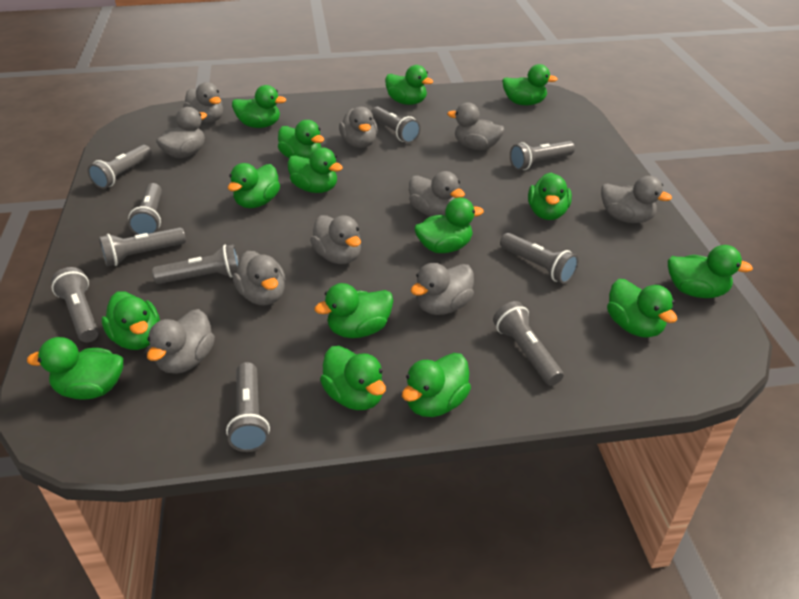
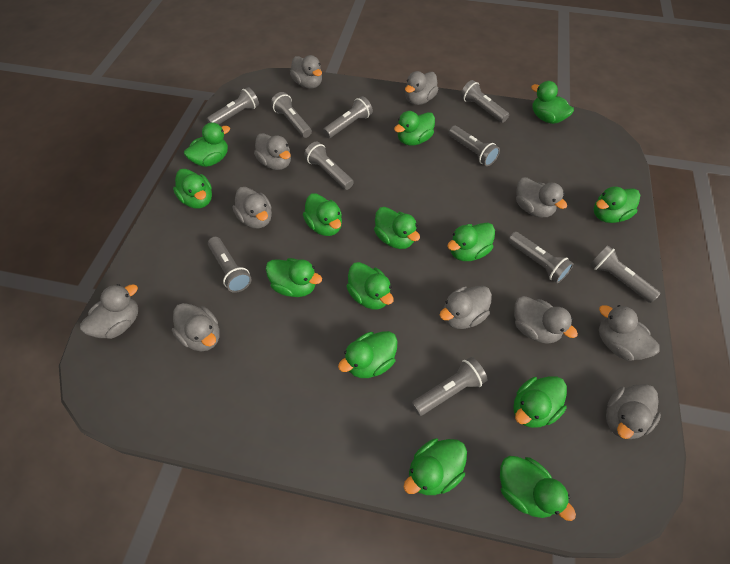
green duck: 15 -> 14
grey duck: 10 -> 11

